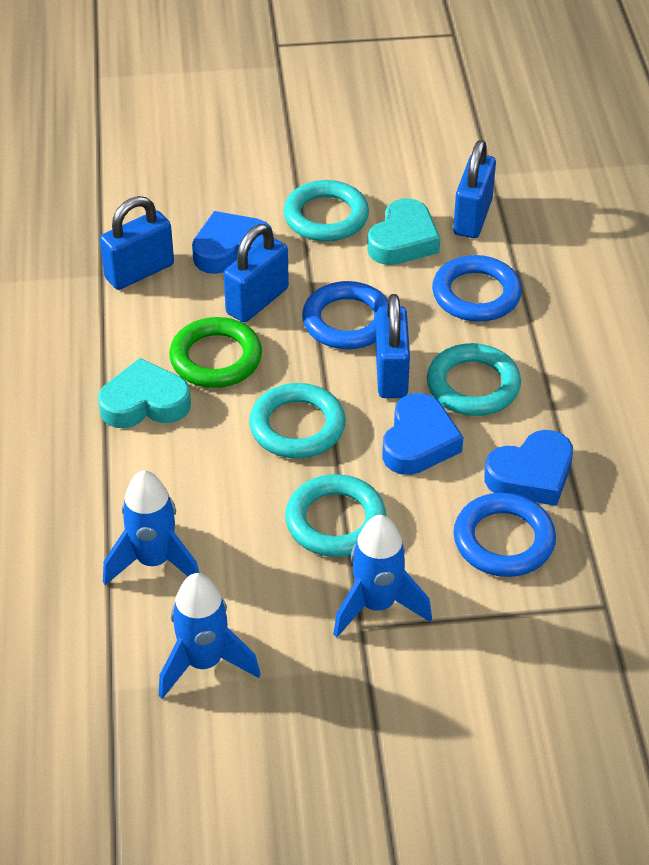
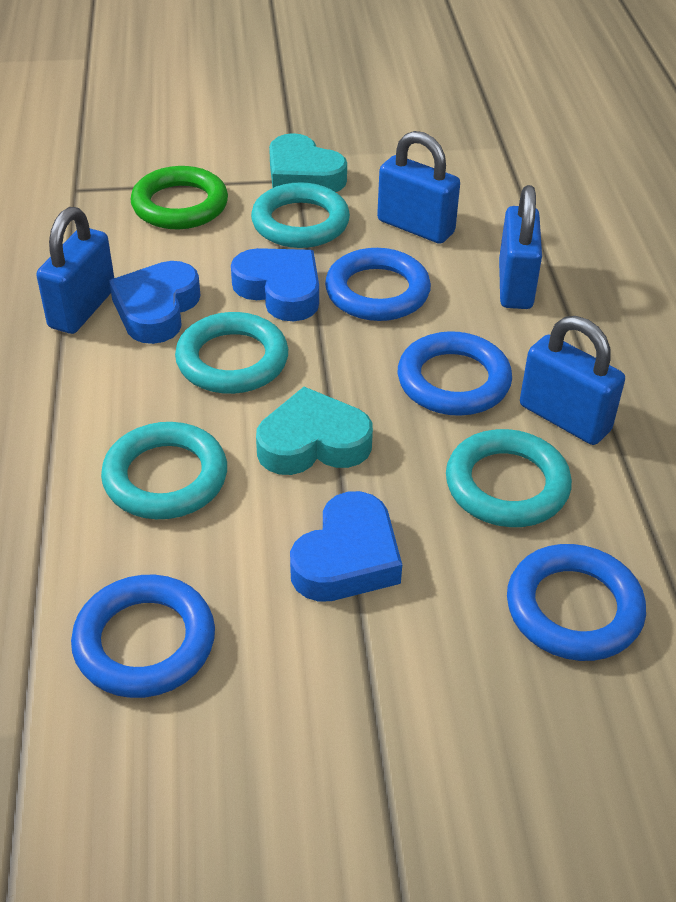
blue ring: 3 -> 4
blue rocket: 3 -> 0

